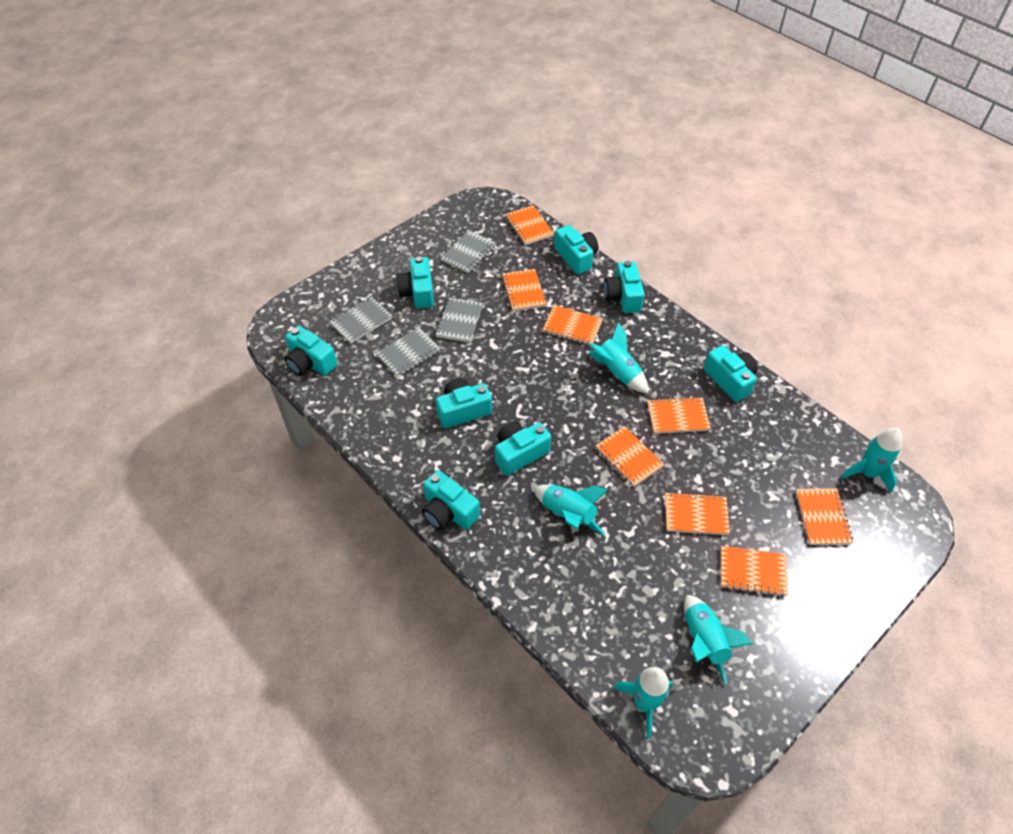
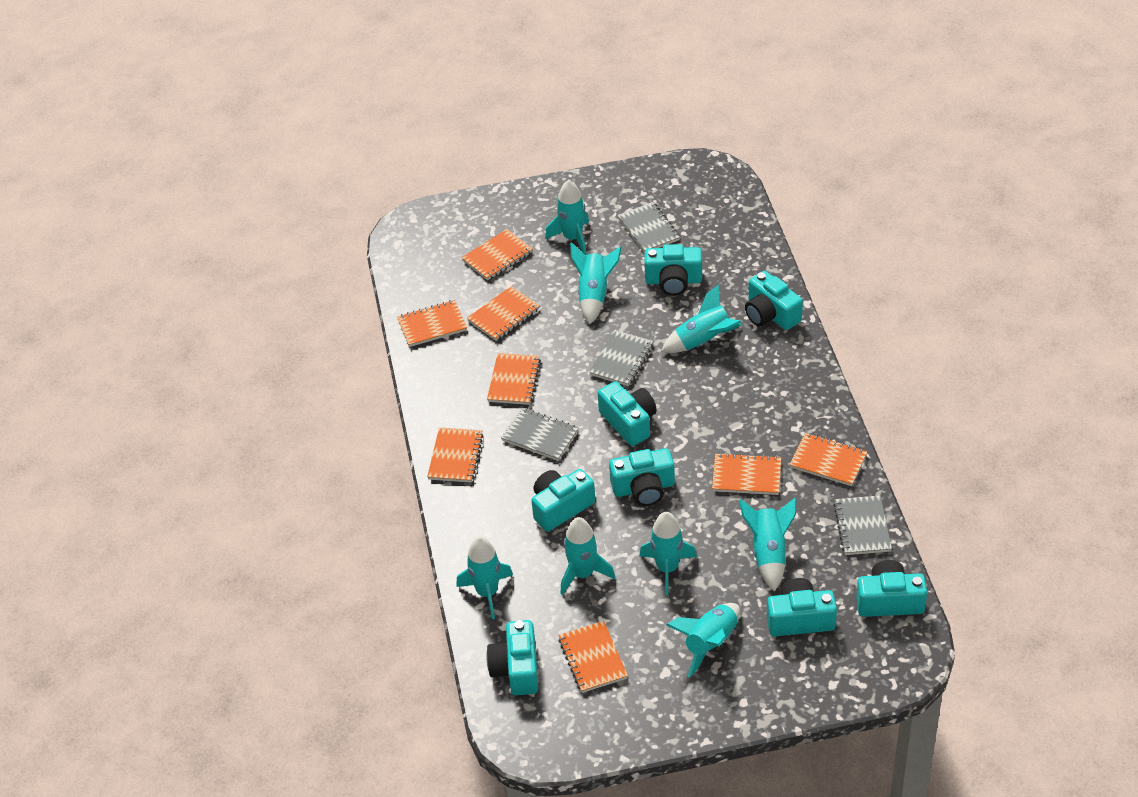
turquoise rocket: 5 -> 8

